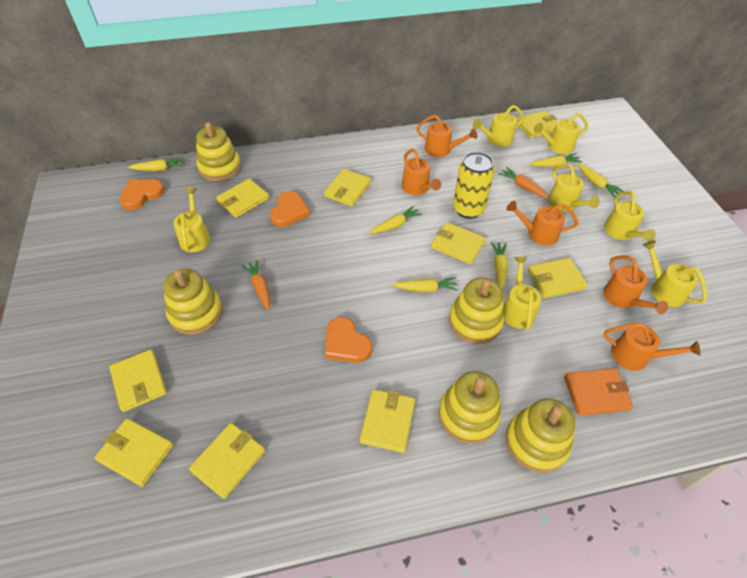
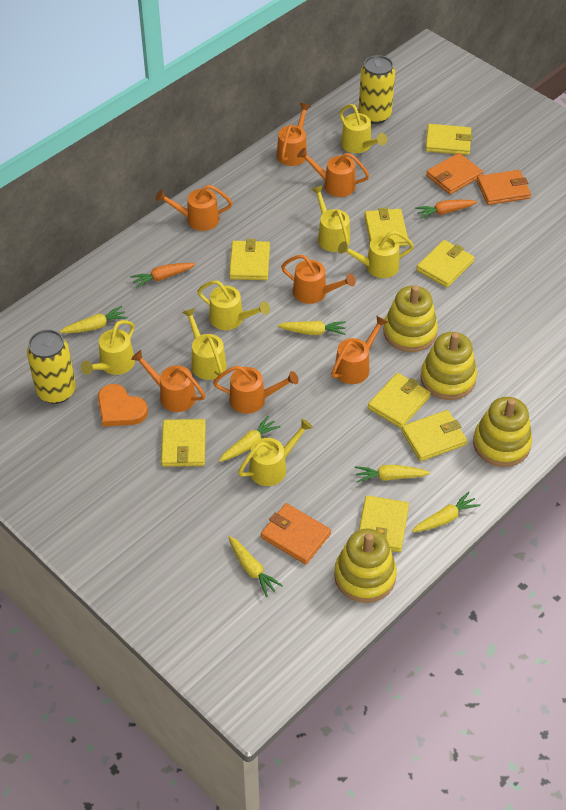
orange heart: 3 -> 1
orange wallet: 1 -> 3
orange watering can: 5 -> 7
yellow can: 1 -> 2
yellow stacking toy: 5 -> 4
yellow wallet: 9 -> 8

